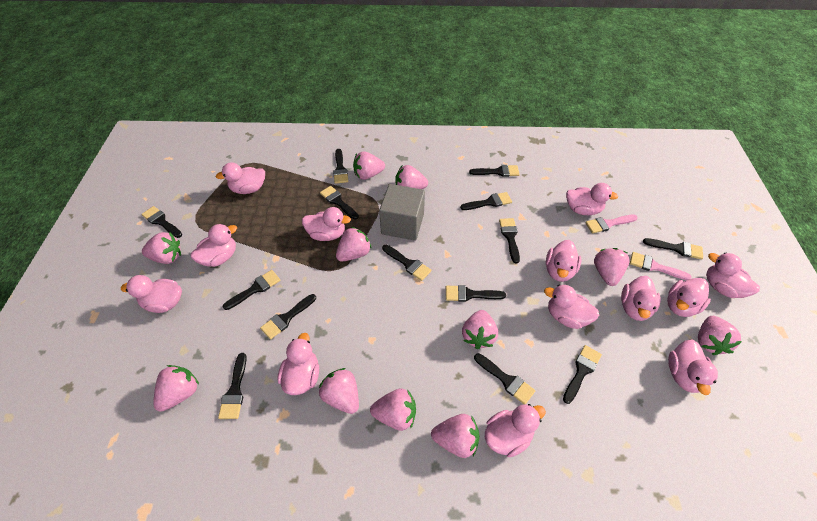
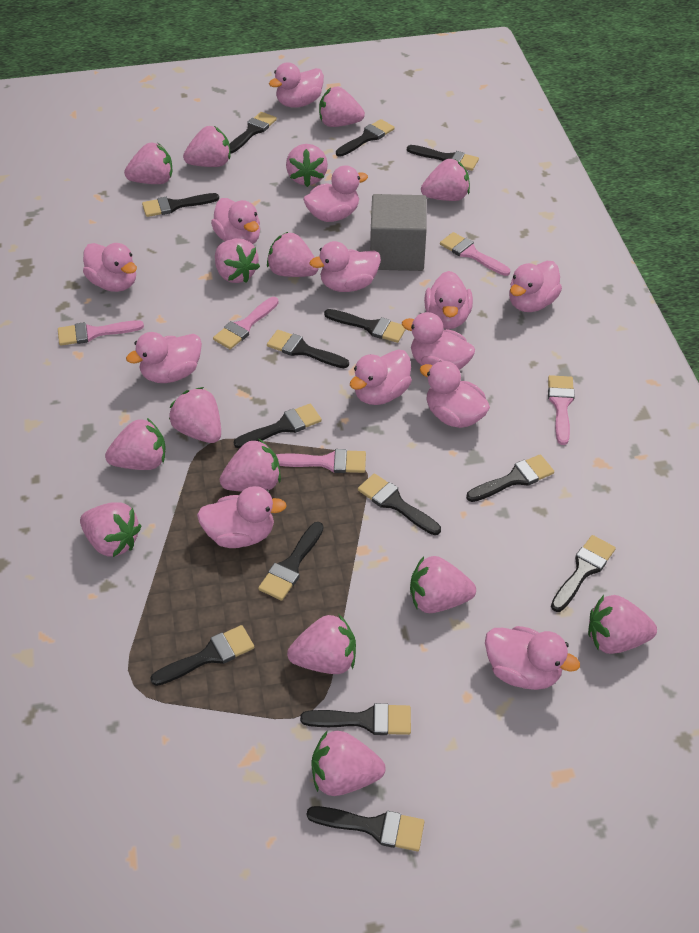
pink brush: 2 -> 5
pink strawberry: 11 -> 15

